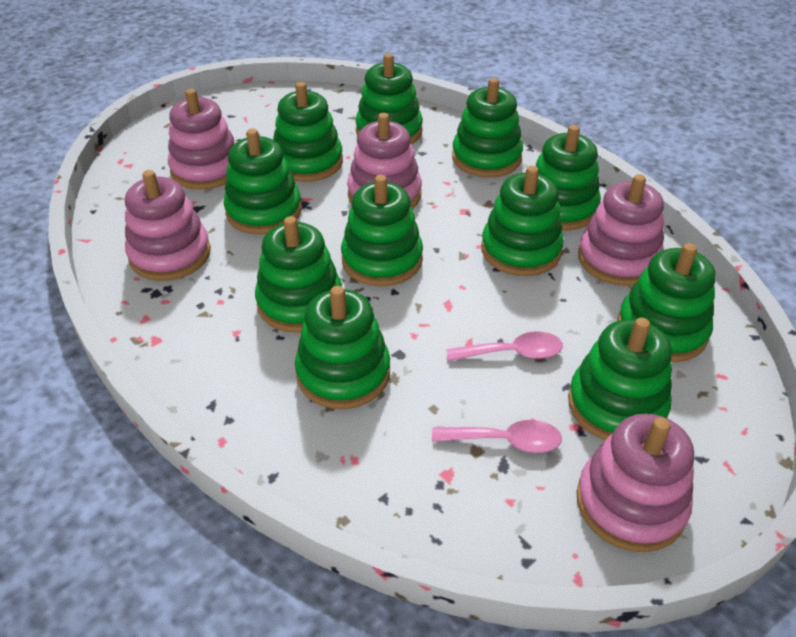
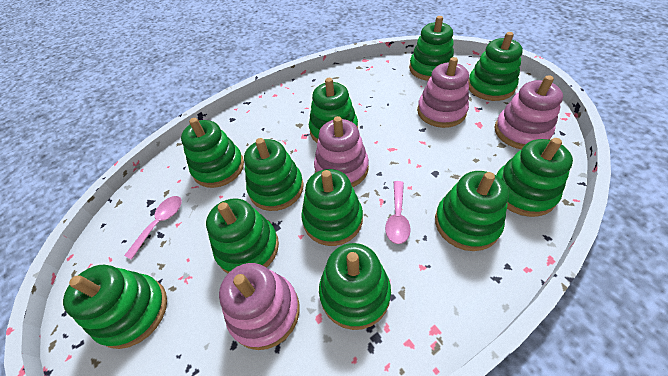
pink stacking toy: 5 -> 4

